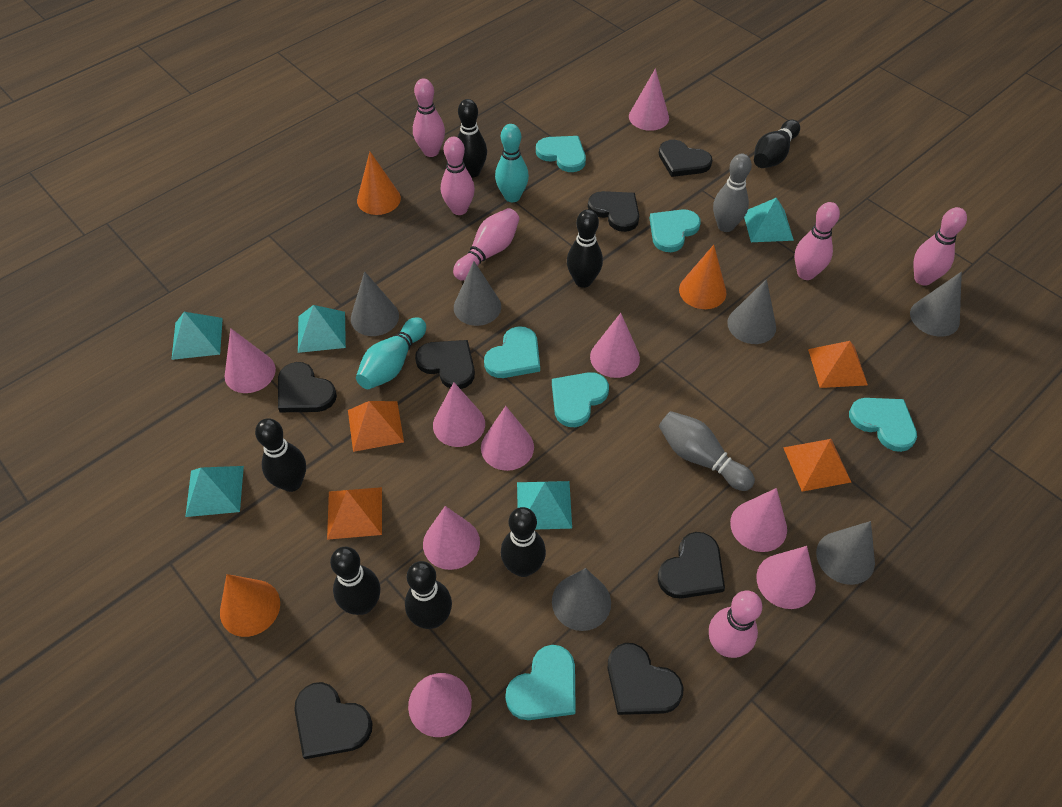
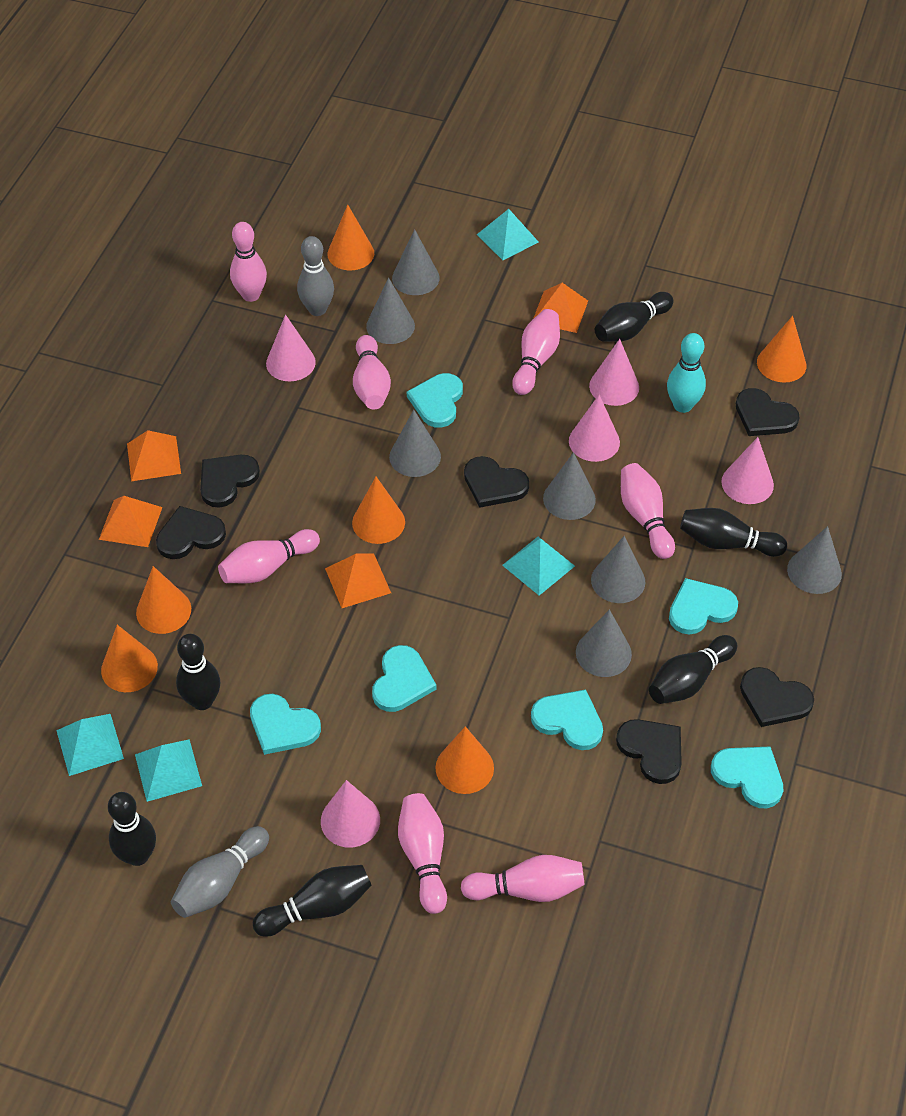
black bowling pin: 7 -> 6
black heart: 7 -> 6
grey cone: 6 -> 7
orange cone: 3 -> 6
pink bowling pin: 6 -> 7
pink cone: 9 -> 5
turquoise bowling pin: 2 -> 1
turquoise pyramid: 5 -> 4

